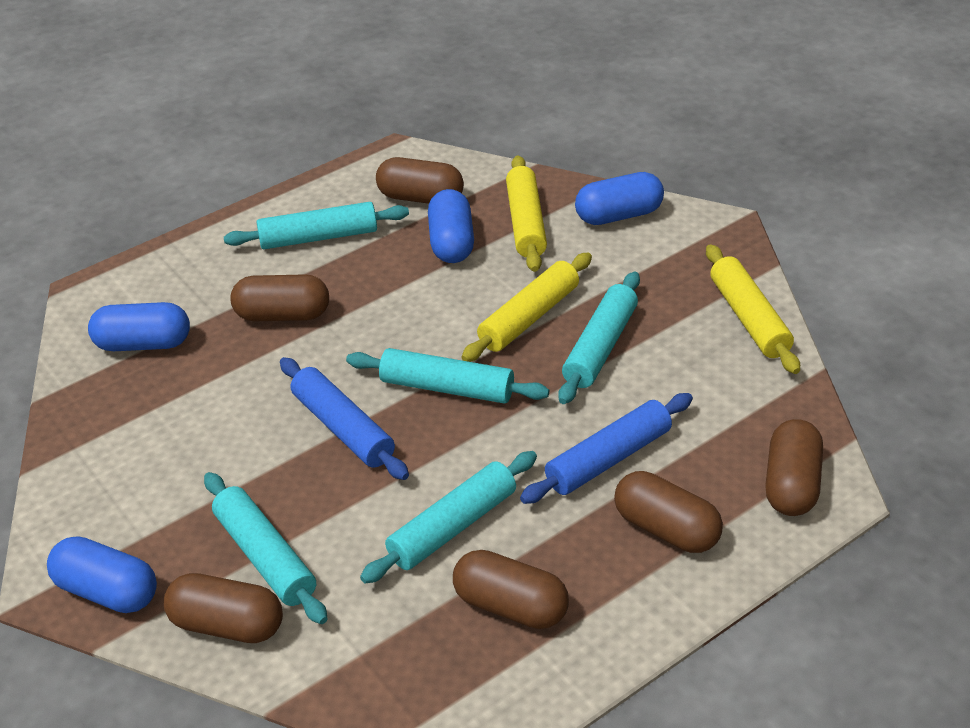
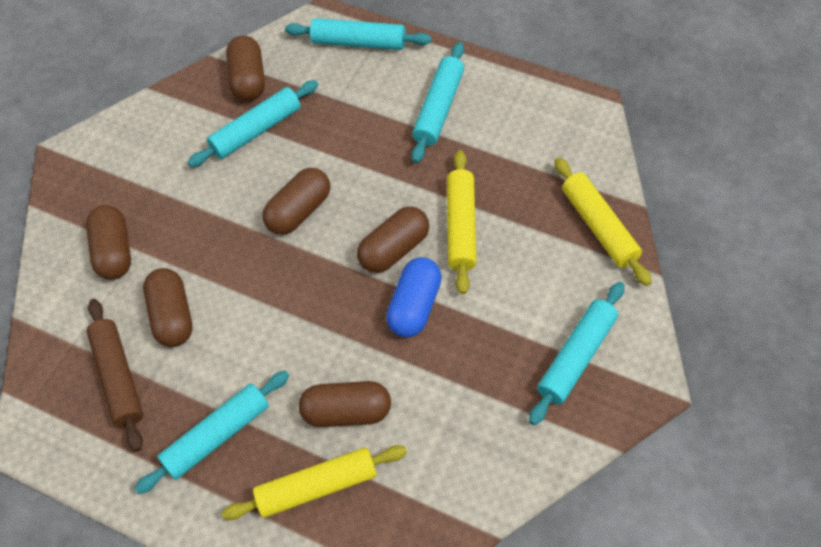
blue capsule: 4 -> 1
blue rolling pin: 2 -> 0
brown rolling pin: 0 -> 1

